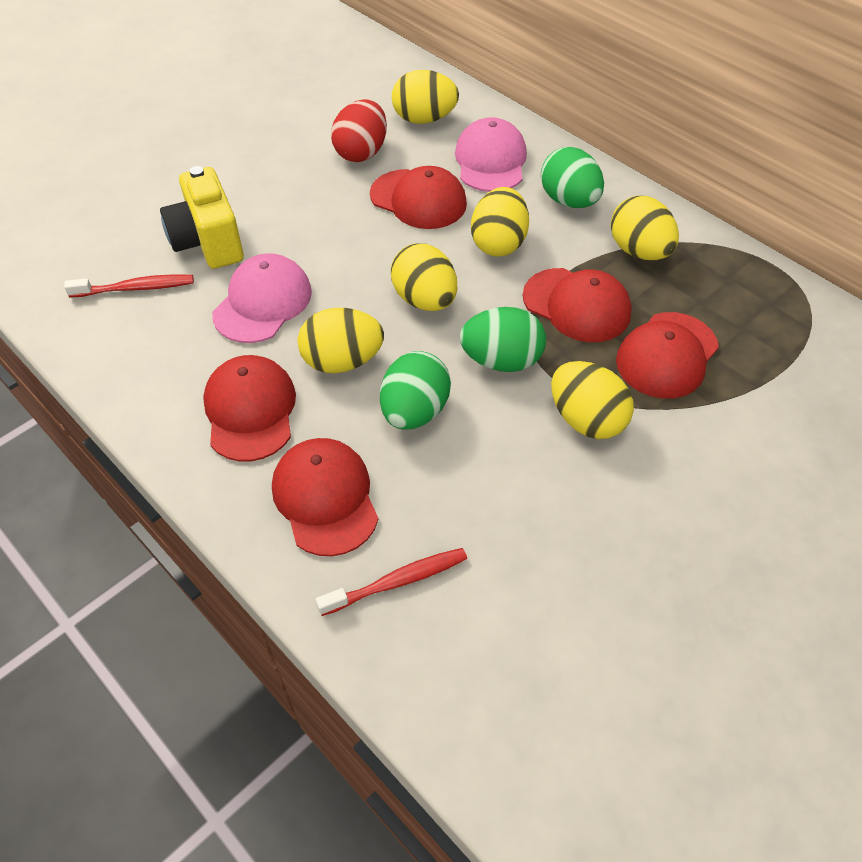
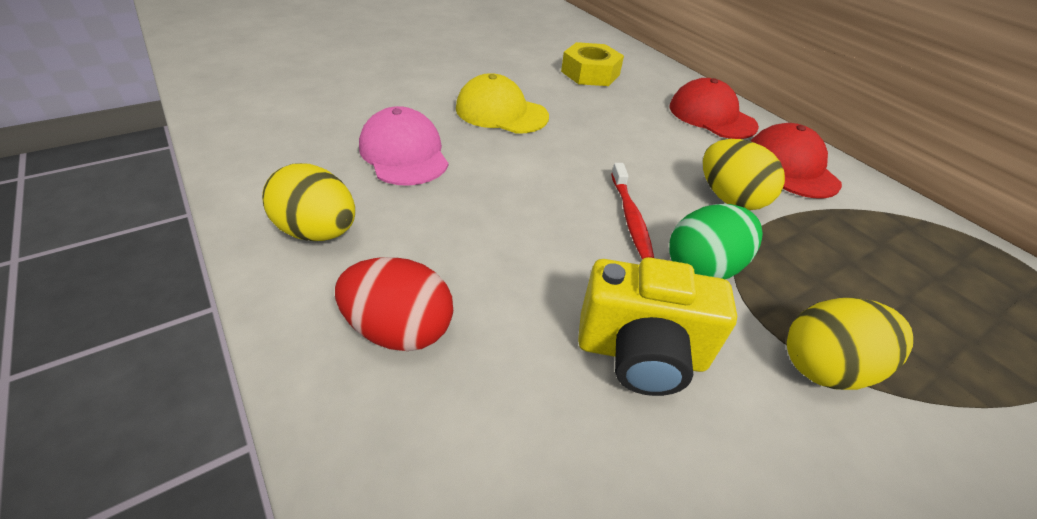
green egg: 3 -> 1
pink cap: 2 -> 1
red cap: 5 -> 2
red toothbrush: 2 -> 1
yellow cap: 0 -> 1
yellow egg: 6 -> 3
yellow nut: 0 -> 1

